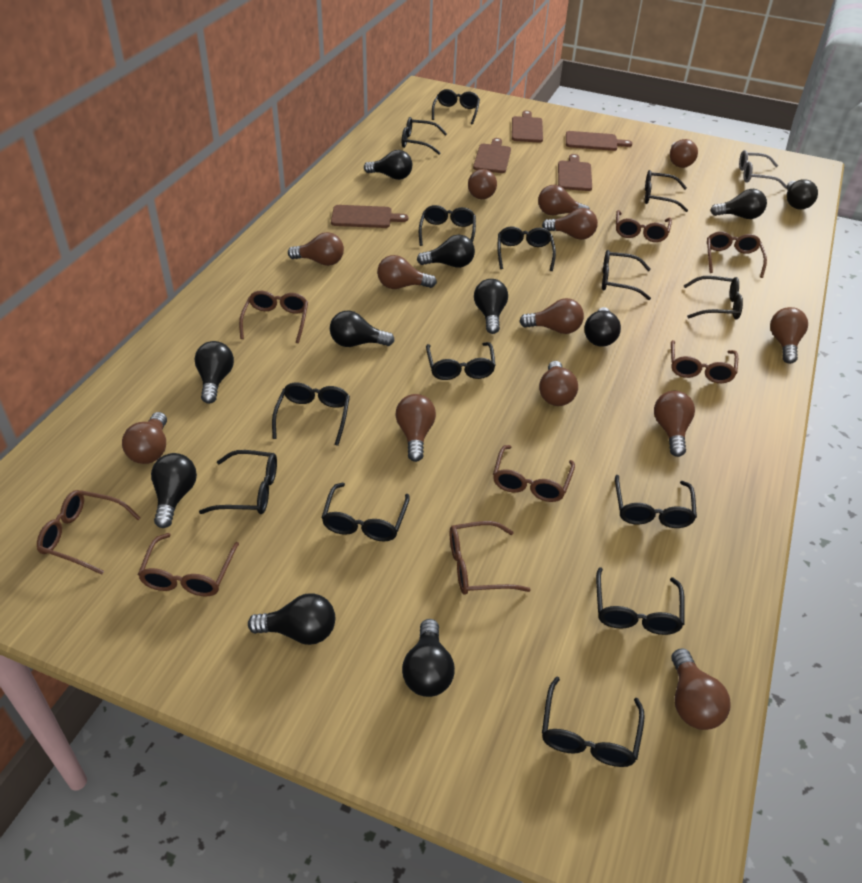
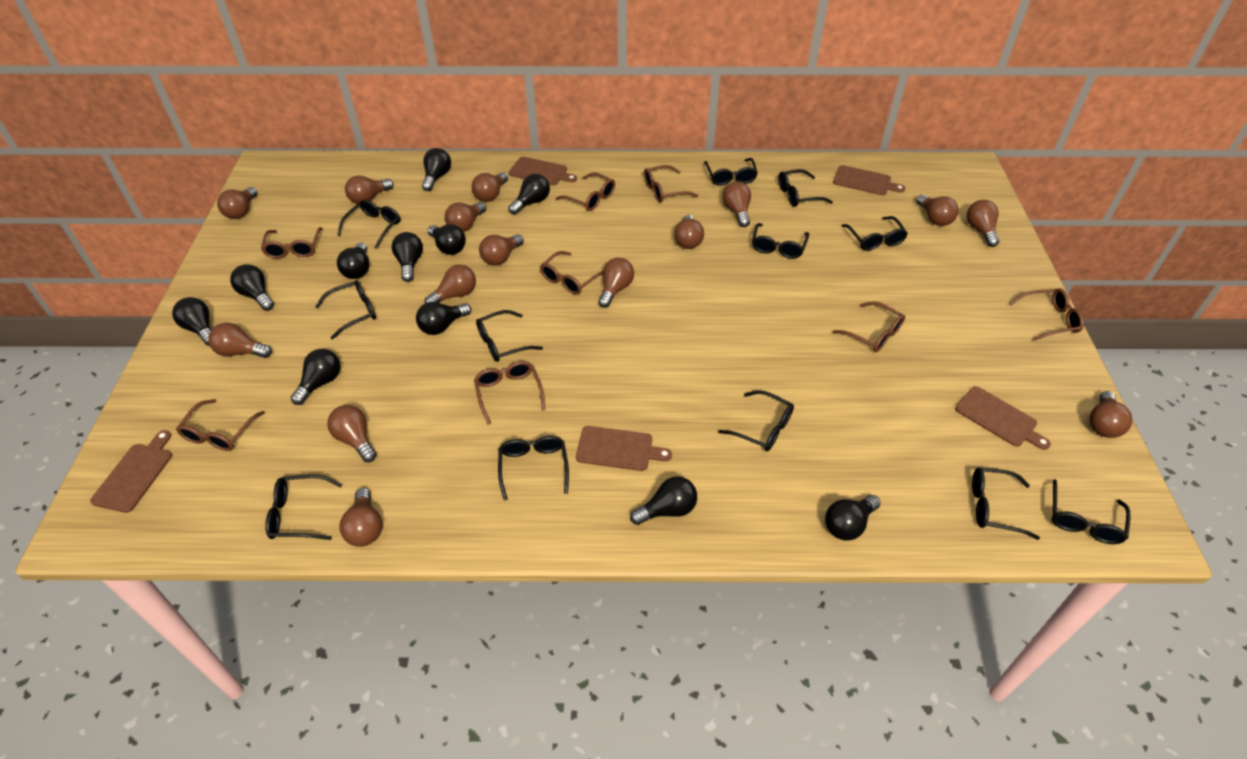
black glasses: 14 -> 12
brown light bulb: 13 -> 15
grey glasses: 1 -> 0

